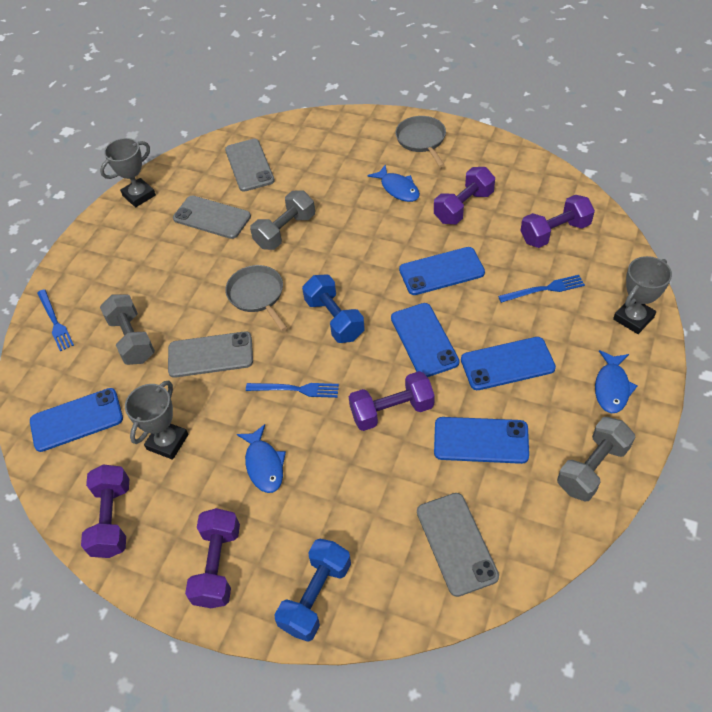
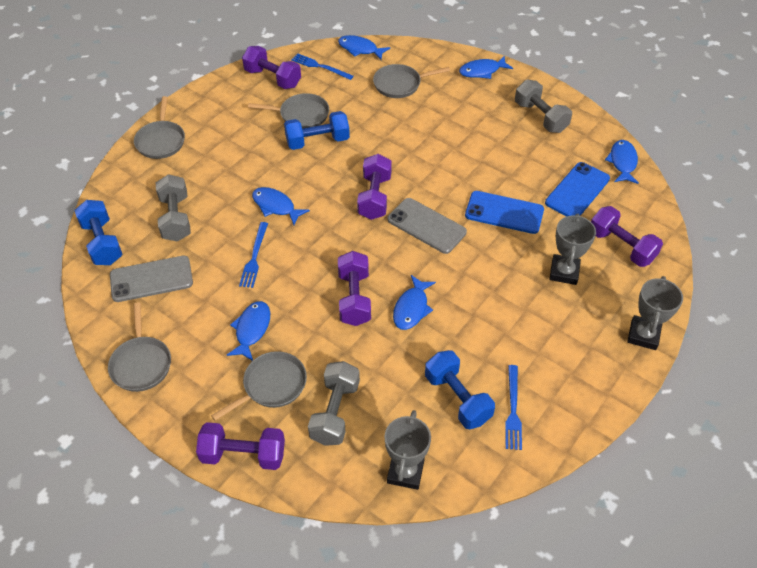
blue dumbbell: 2 -> 3
blue fish: 3 -> 6
blue phone: 5 -> 2
grey pan: 2 -> 5
grey phone: 4 -> 2

